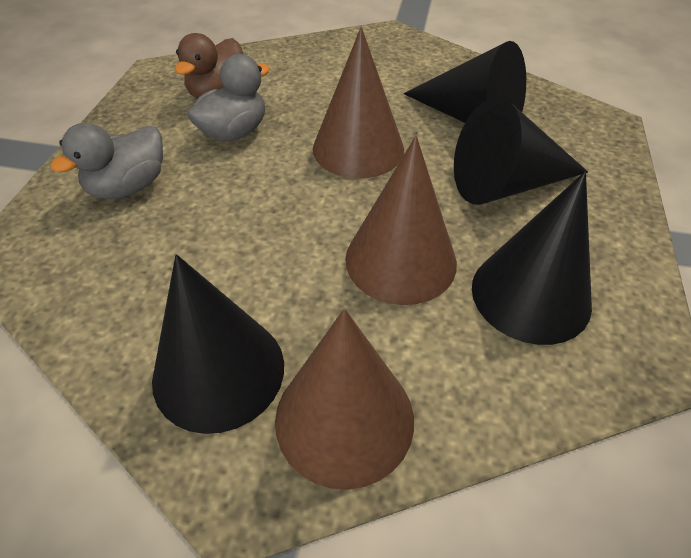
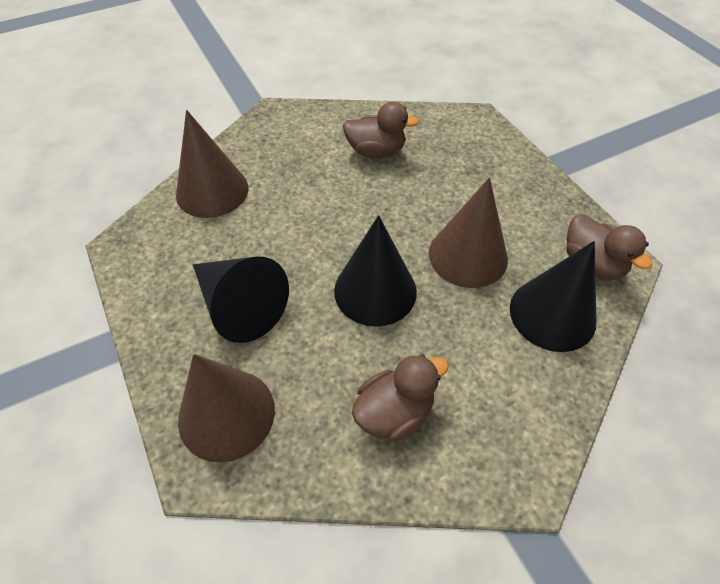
black cone: 4 -> 3
brown duck: 1 -> 3
grey duck: 2 -> 0

